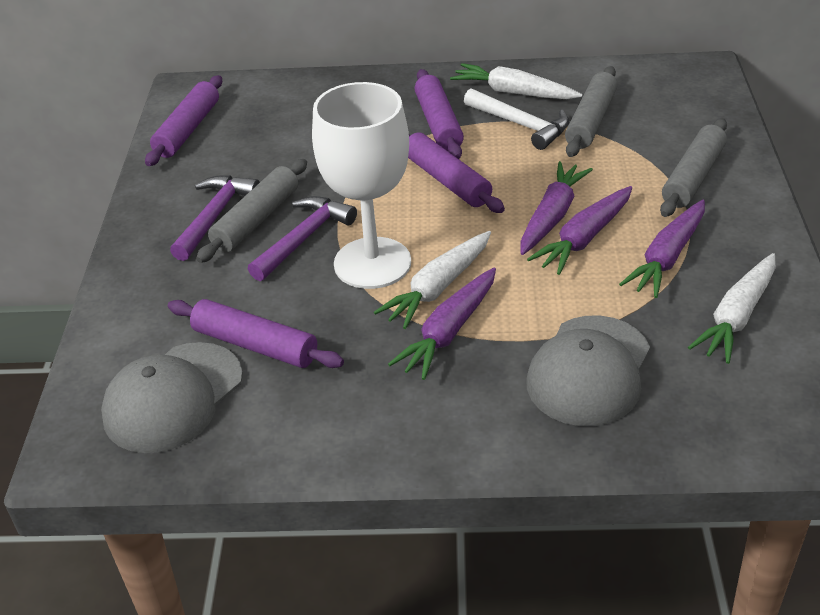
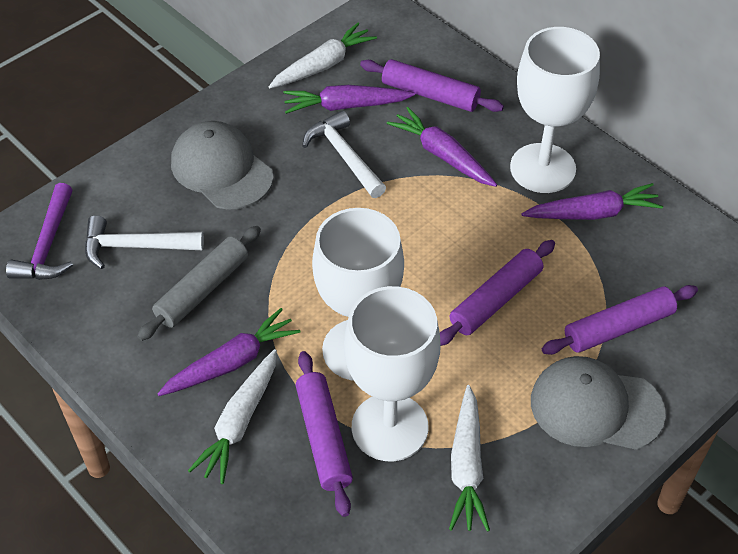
grey rolling pin: 3 -> 1
purple hammer: 2 -> 1
white goblet: 1 -> 3
white hammer: 1 -> 2

